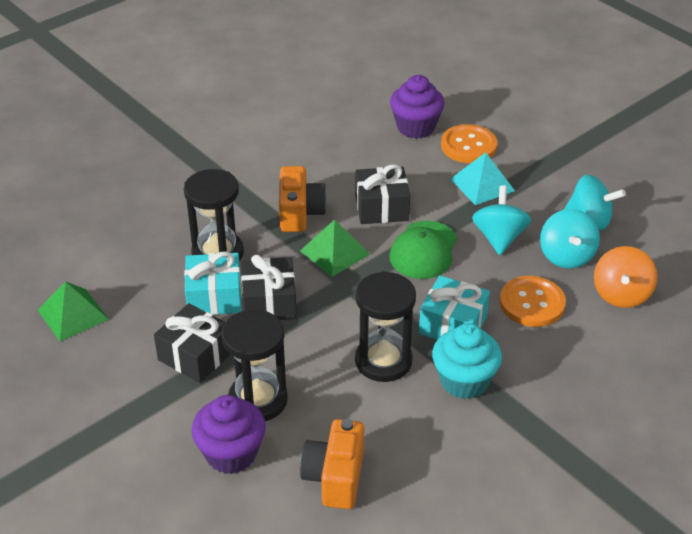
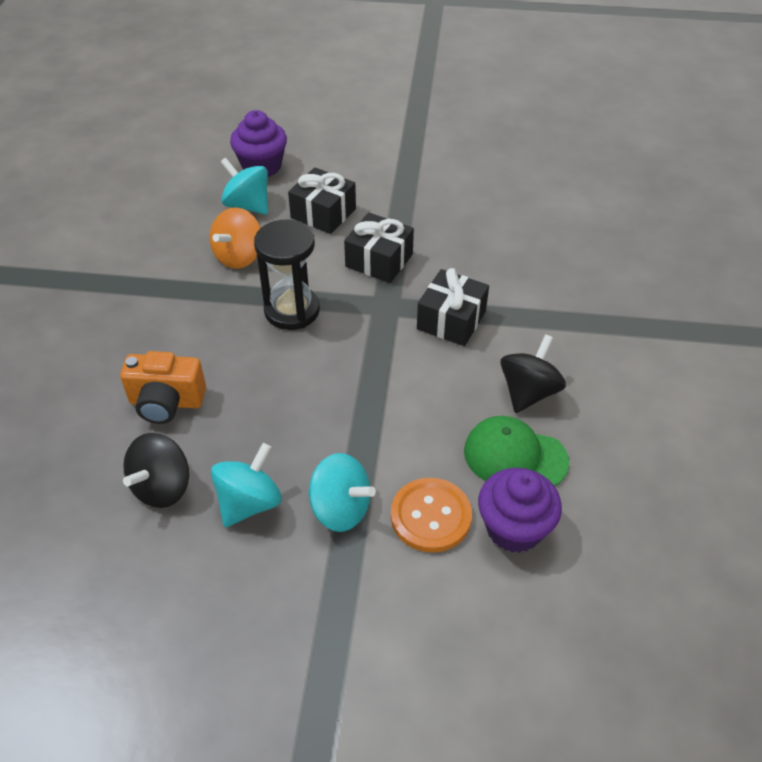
black hourglass: 3 -> 1
black spinning top: 0 -> 2
green pyramid: 2 -> 0
orange button: 2 -> 1
orange camera: 2 -> 1
turquoise cupcake: 1 -> 0
turquoise gift: 2 -> 0
turquoise pyramid: 1 -> 0

